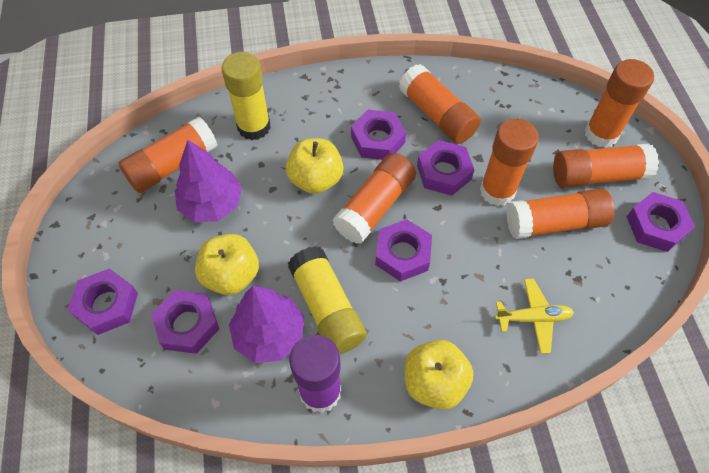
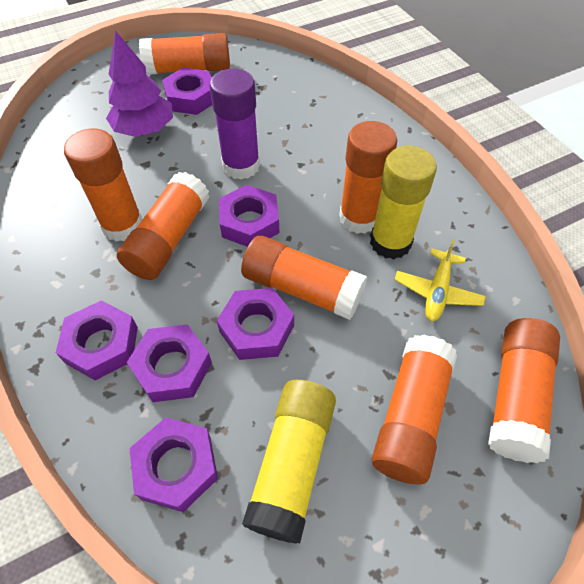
purple tree: 2 -> 1
yellow apple: 3 -> 0

